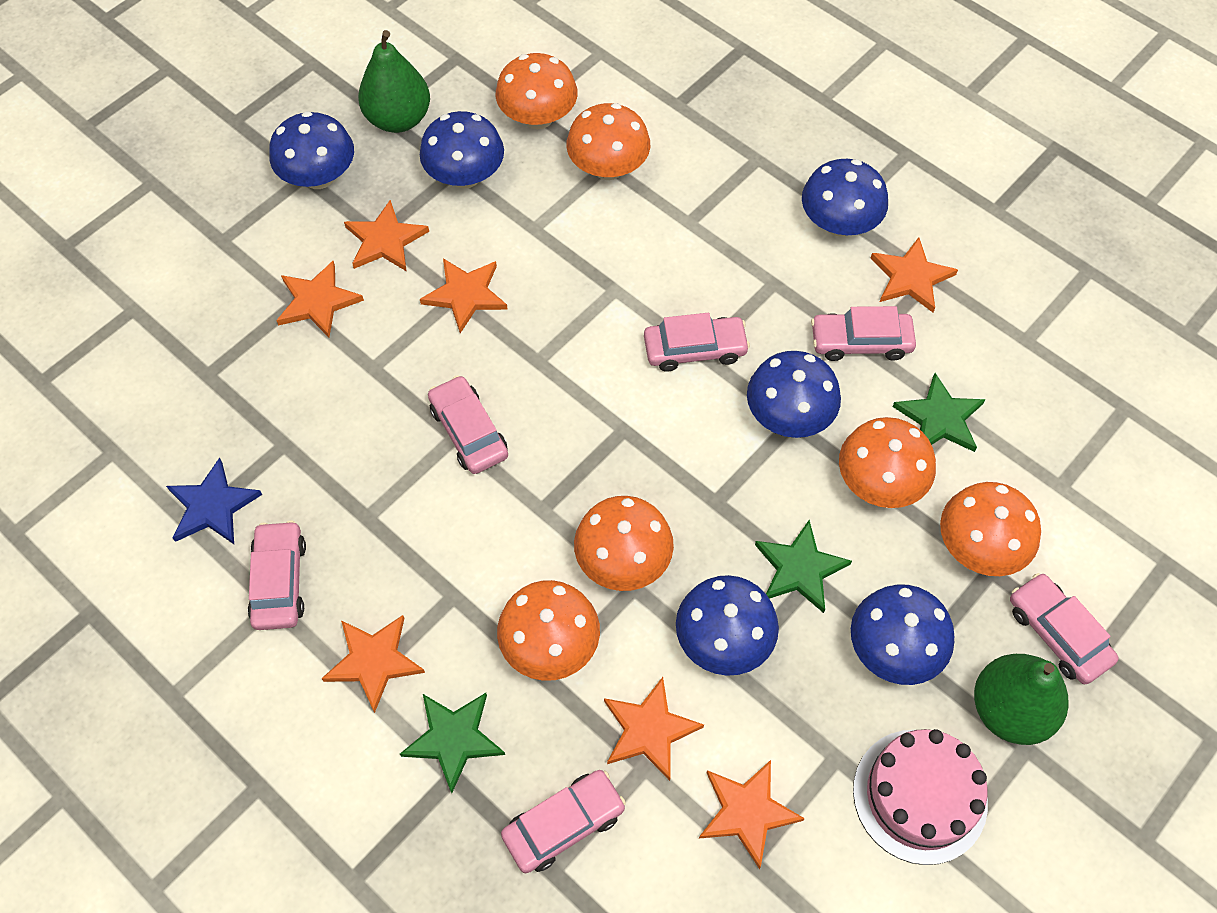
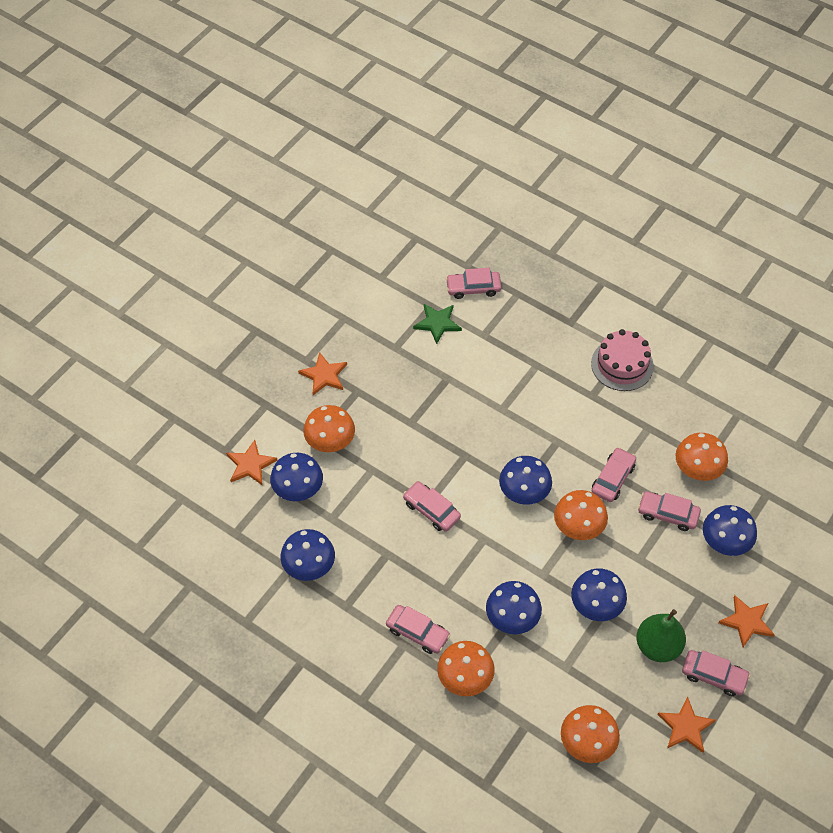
blue star: 1 -> 0
green pear: 2 -> 1
green star: 3 -> 1
orange mushroom: 6 -> 5
orange star: 7 -> 4

